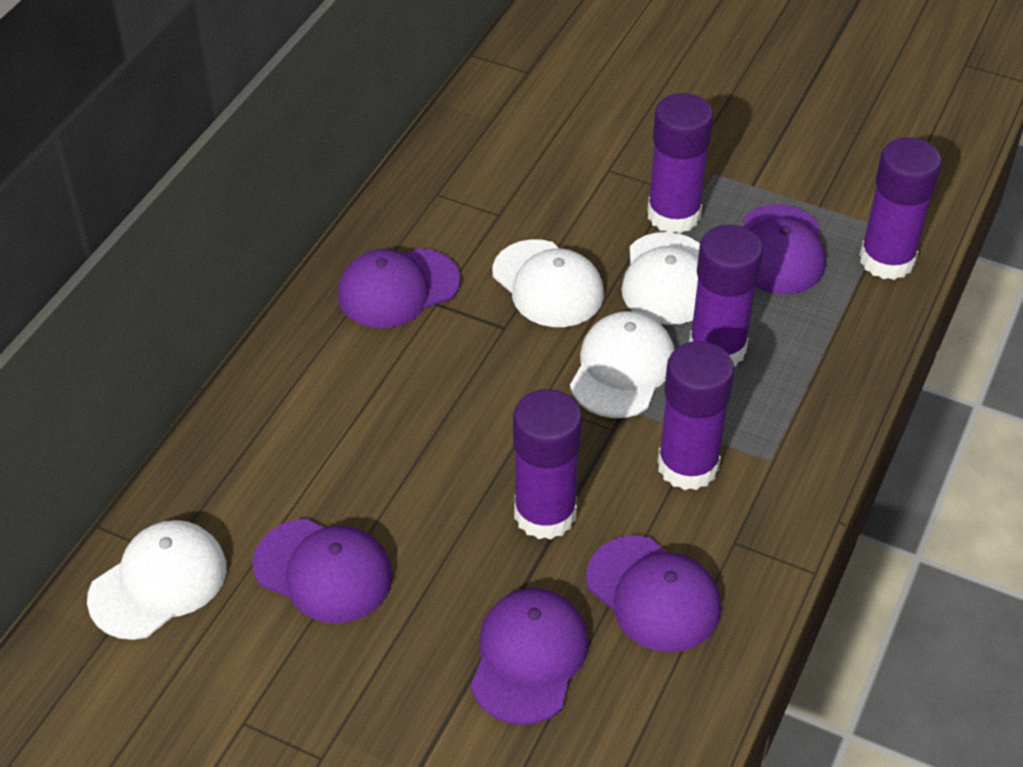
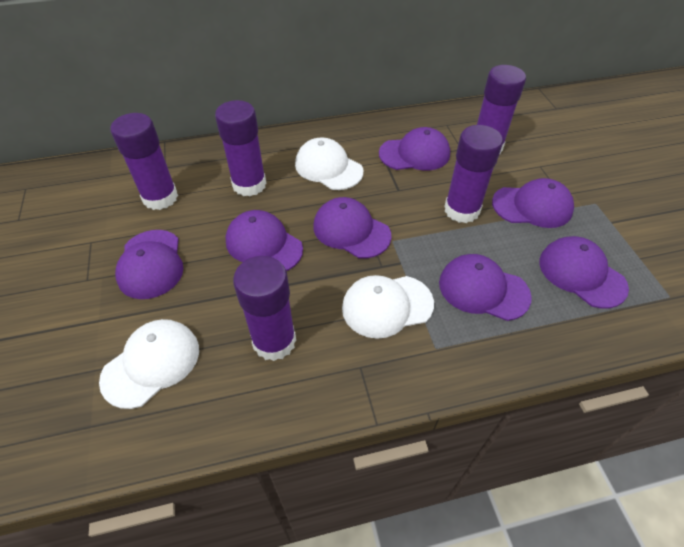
purple cap: 5 -> 7
white cap: 4 -> 3

